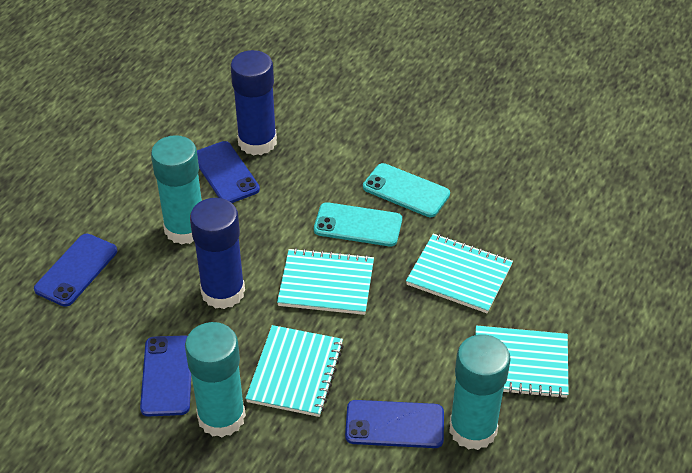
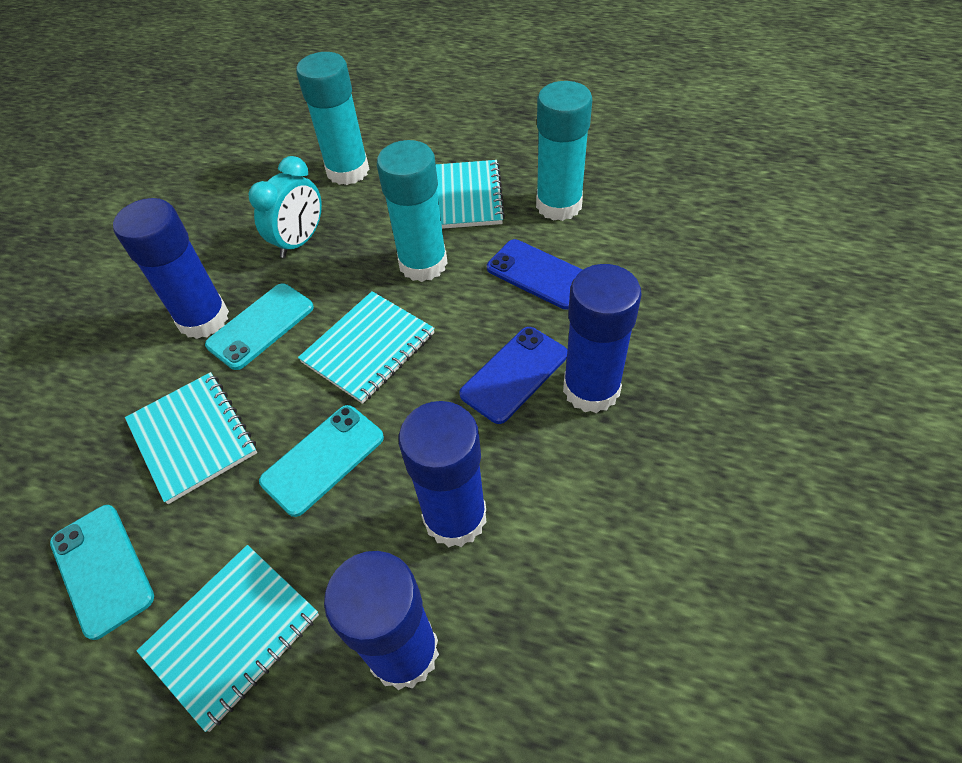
blue glue stick: 2 -> 4
blue phone: 4 -> 2
turquoise clock: 0 -> 1
turquoise phone: 2 -> 3

